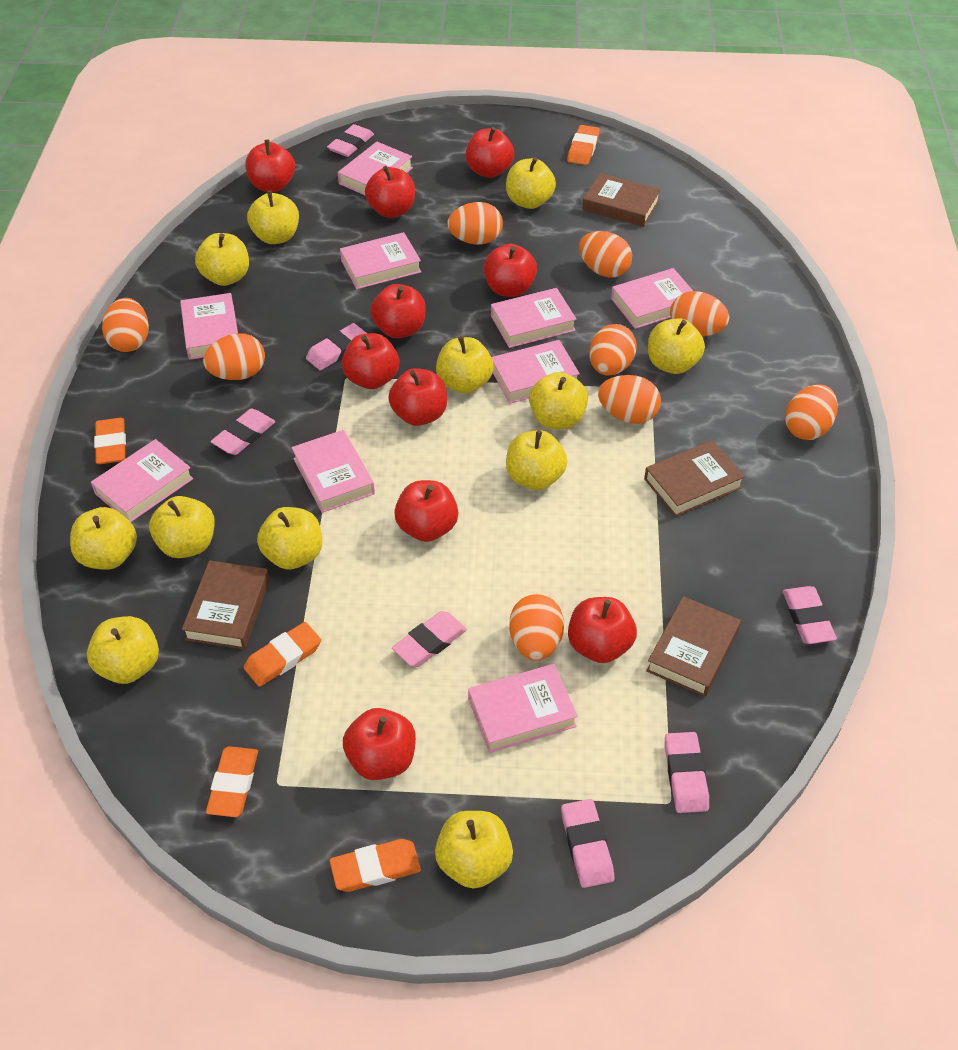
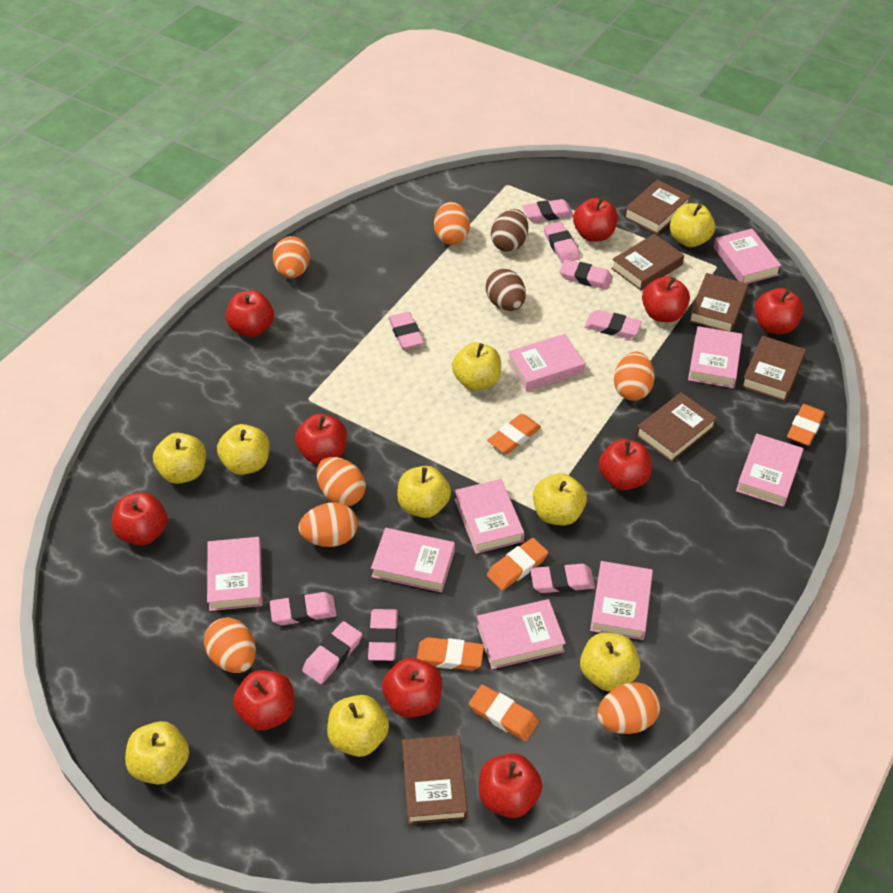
brown book: 4 -> 6
brown egg: 0 -> 2
orange egg: 9 -> 7
pink eraser: 7 -> 9
yellow apple: 12 -> 9

